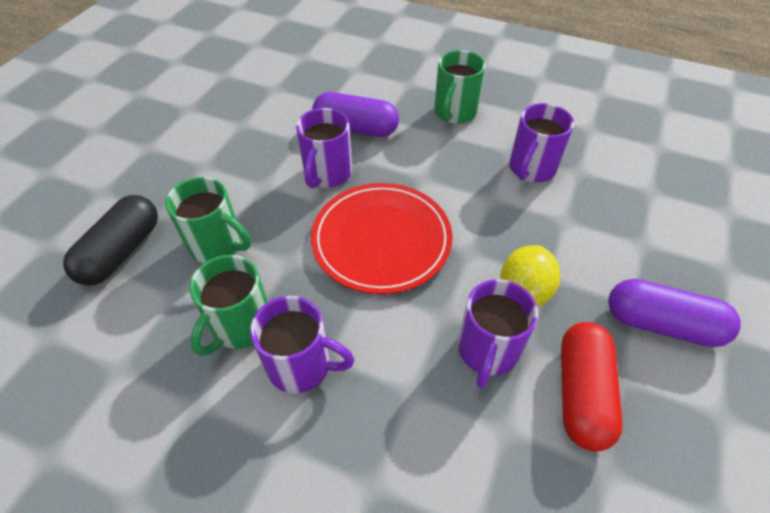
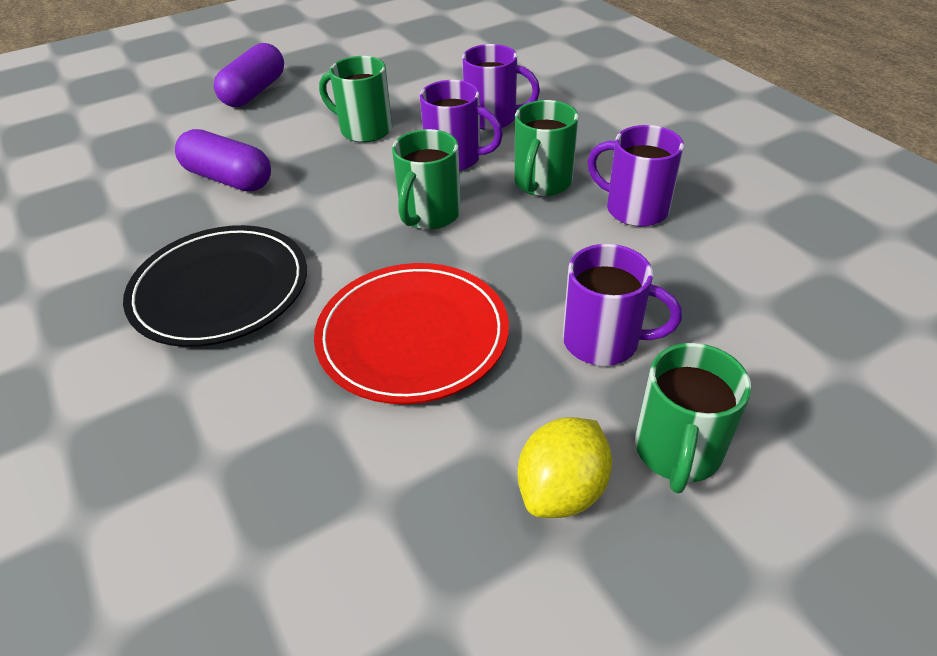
black capsule: 1 -> 0
black plate: 0 -> 1
green mug: 3 -> 4
red capsule: 1 -> 0

